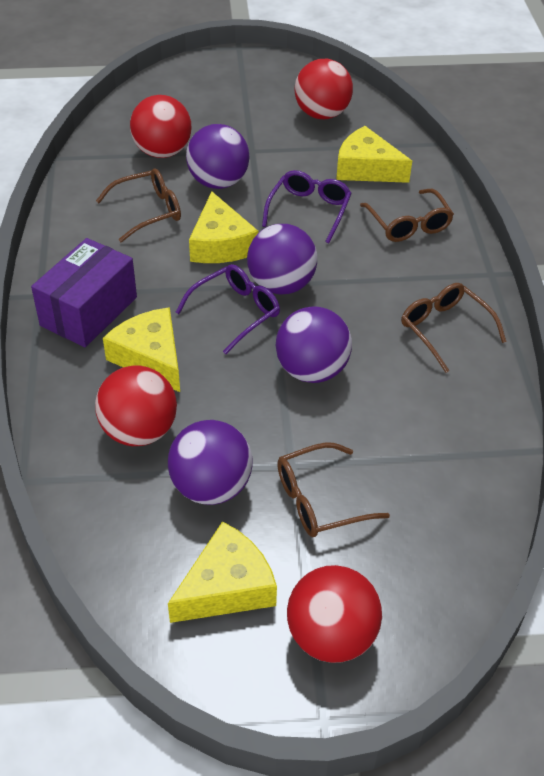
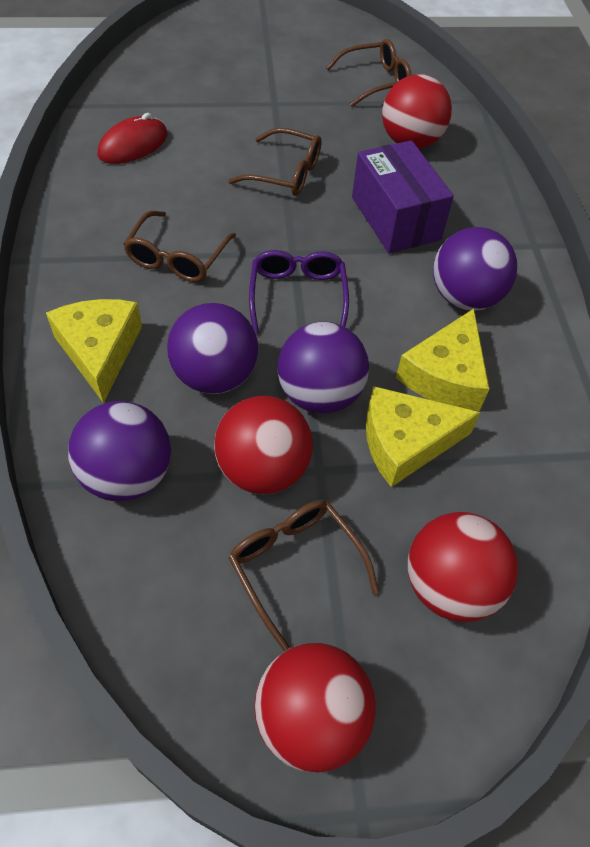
purple glasses: 2 -> 1
red mouse: 0 -> 1
yellow cheese: 4 -> 3

